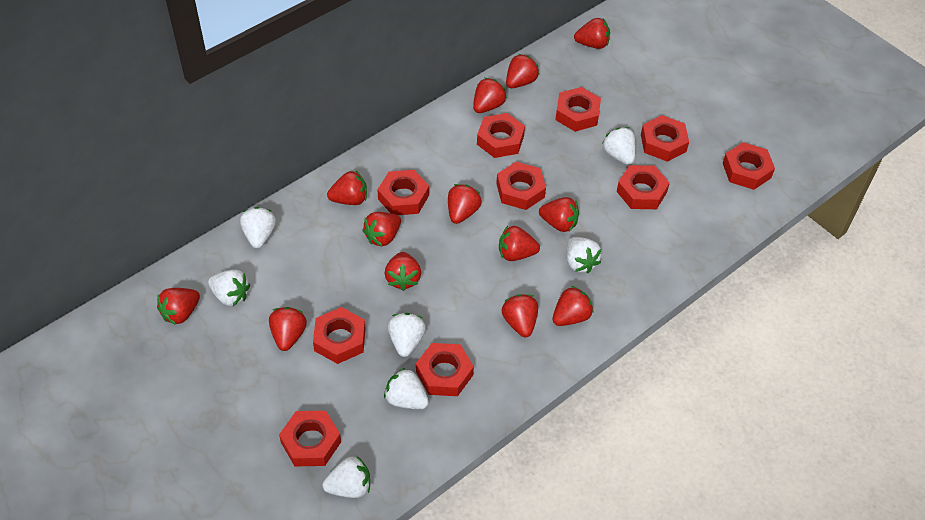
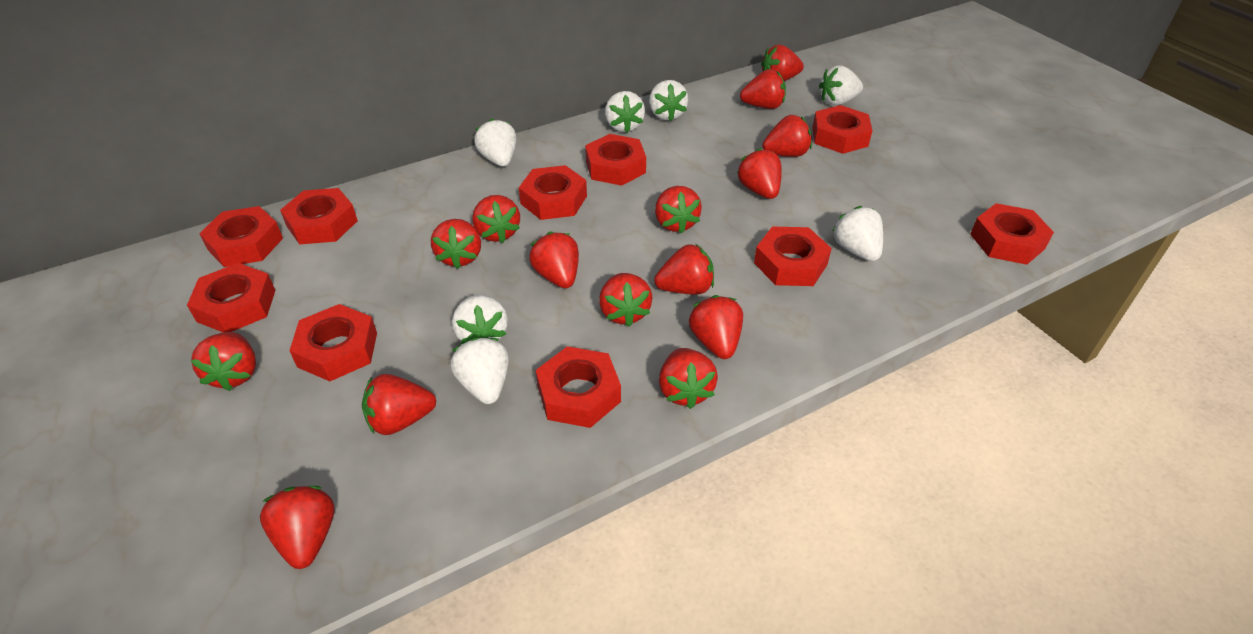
red strawberry: 13 -> 15

